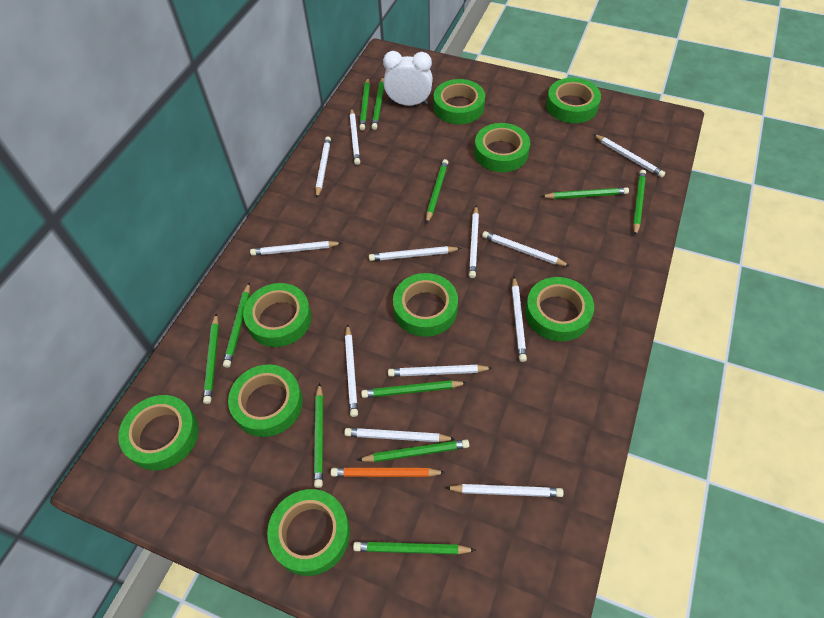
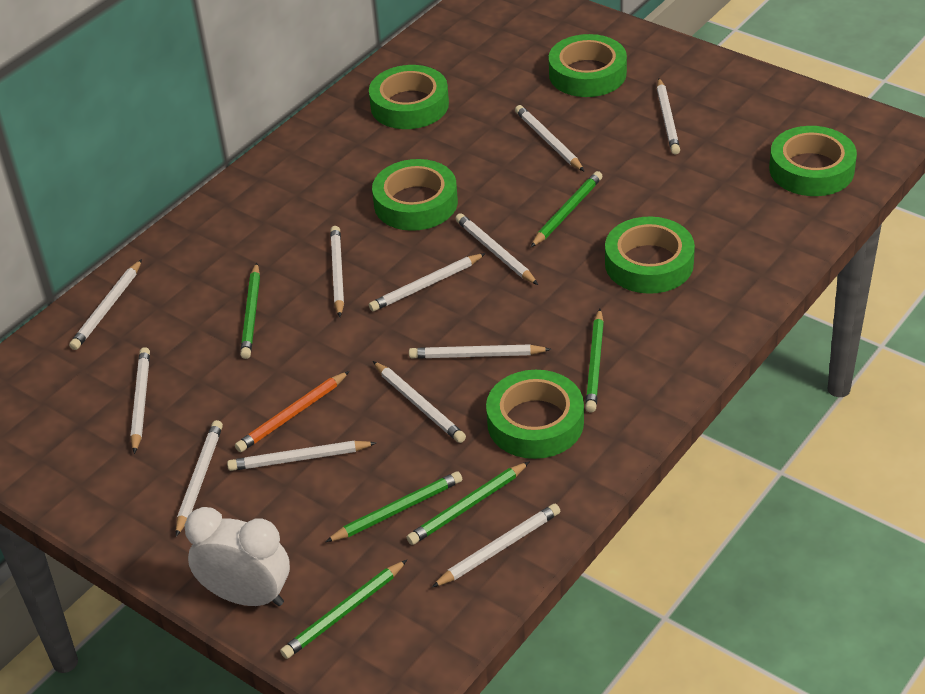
green pencil: 11 -> 6
green tape: 9 -> 6

